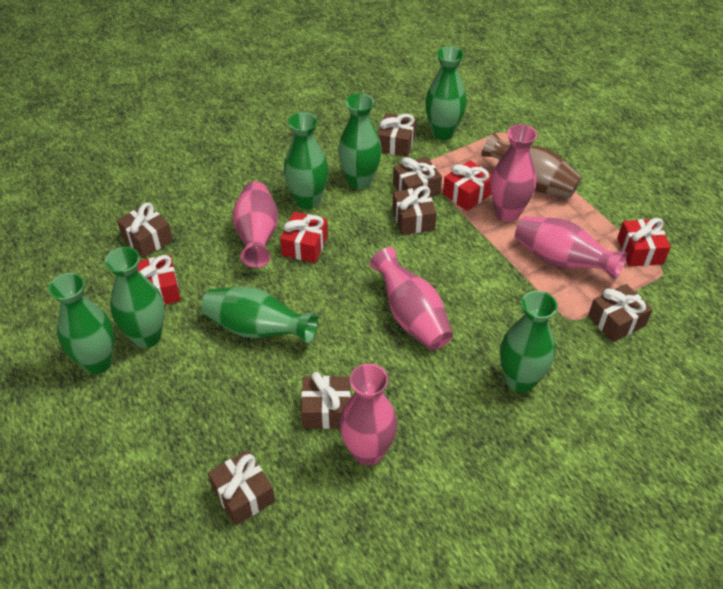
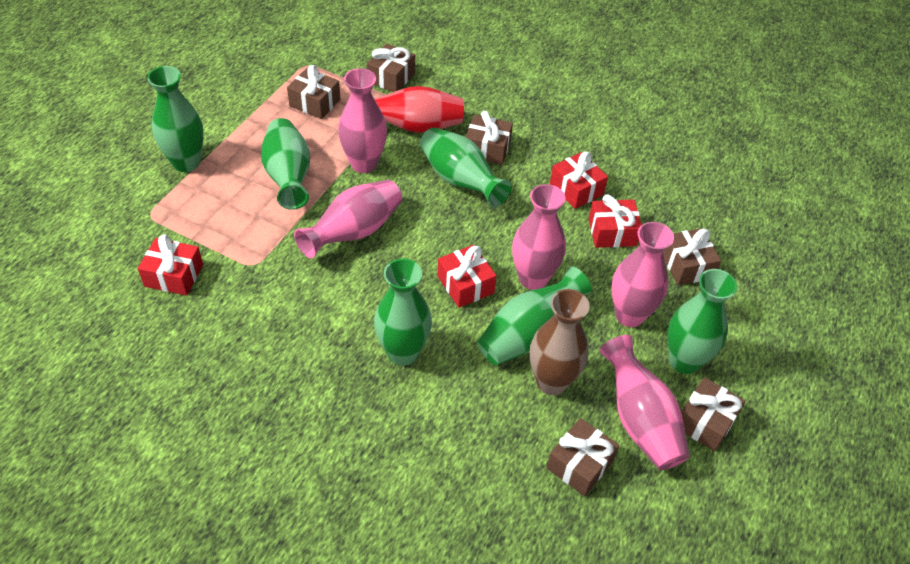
brown gift: 7 -> 6
green vase: 7 -> 6
red vase: 0 -> 1

